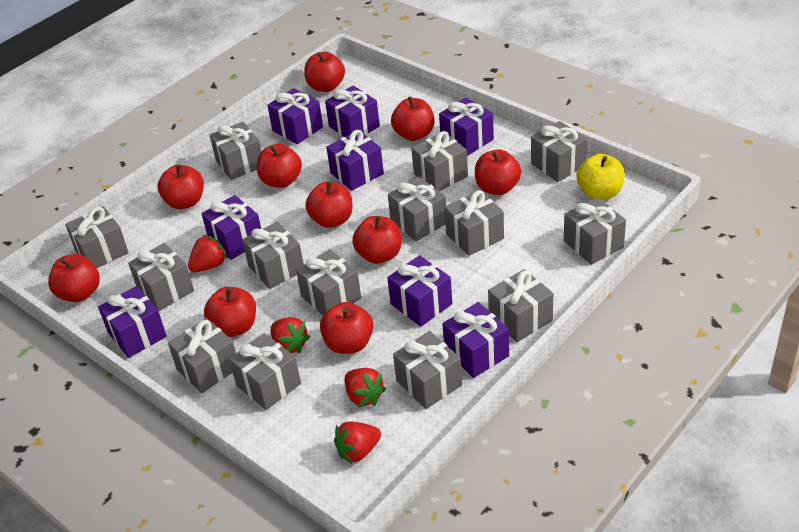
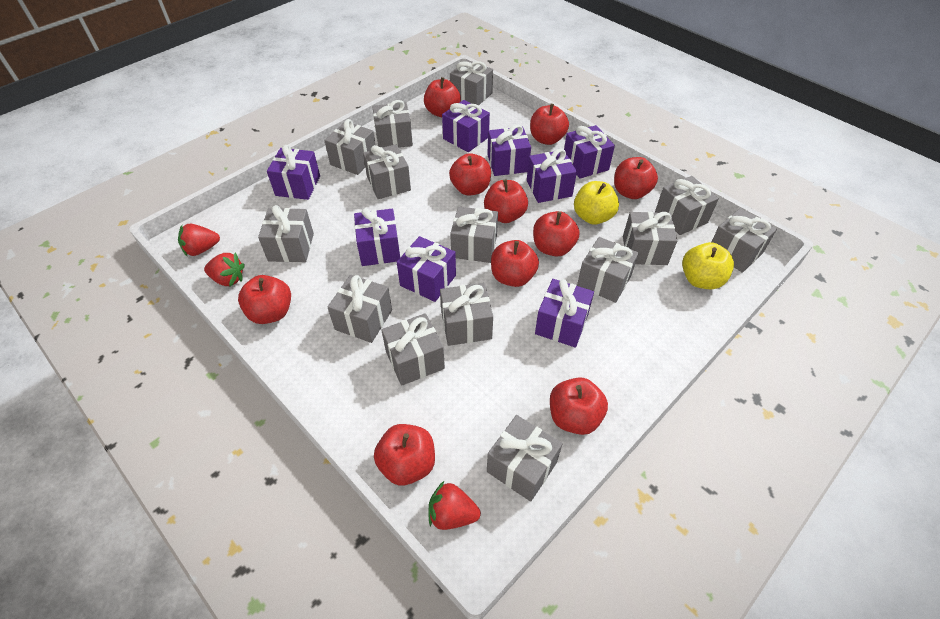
red strawberry: 4 -> 3
yellow apple: 1 -> 2

